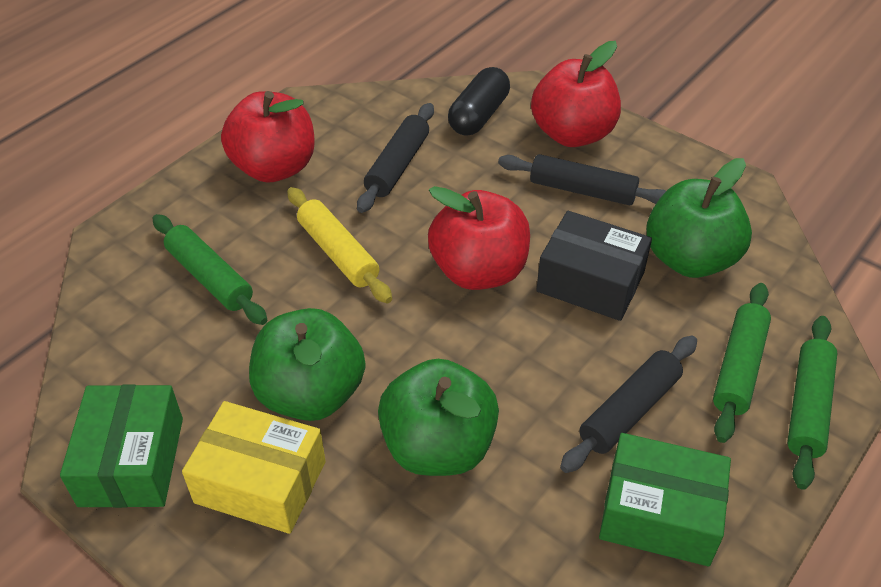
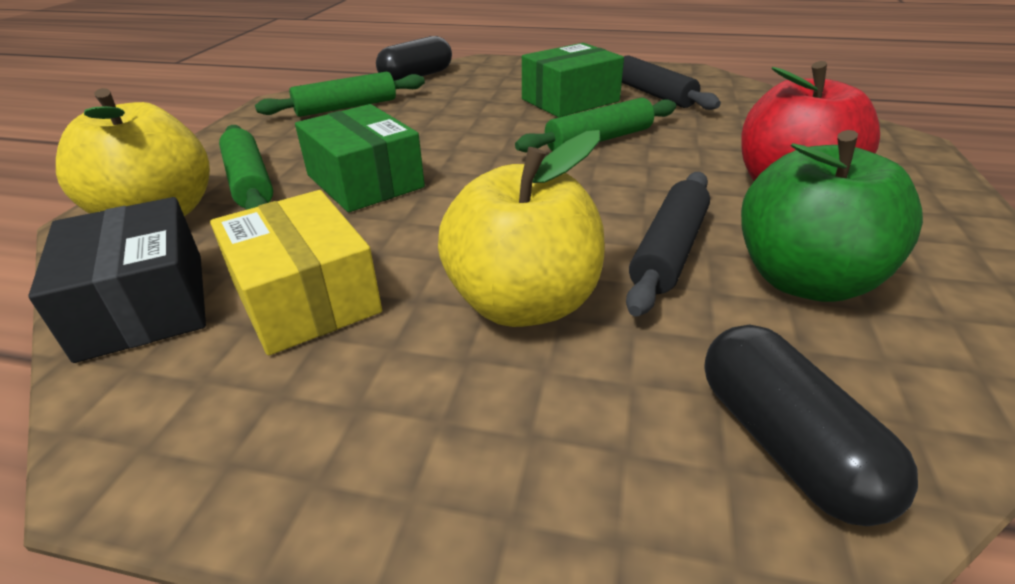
black capsule: 1 -> 2
black rolling pin: 3 -> 2
green apple: 3 -> 1
red apple: 3 -> 1
yellow apple: 0 -> 2
yellow rolling pin: 1 -> 0

